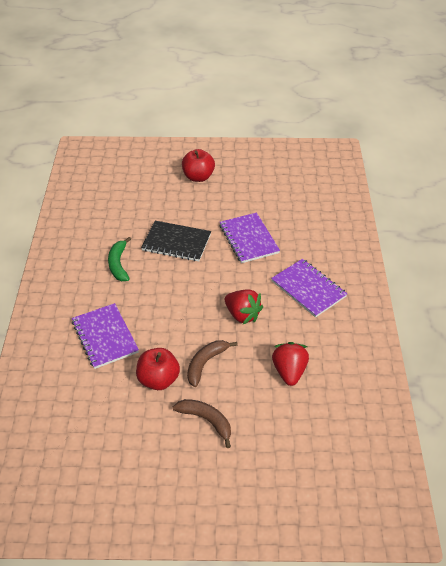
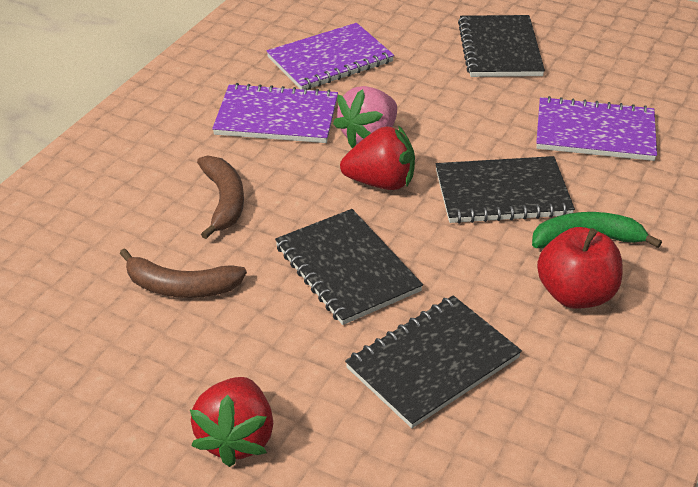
black notebook: 1 -> 4
pink strawberry: 0 -> 1
red apple: 2 -> 1

